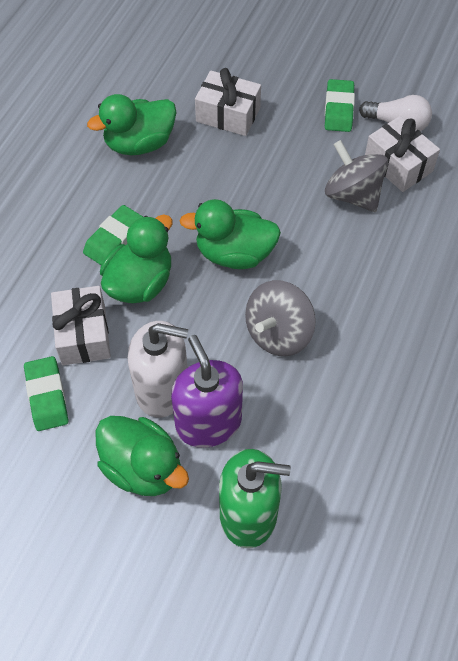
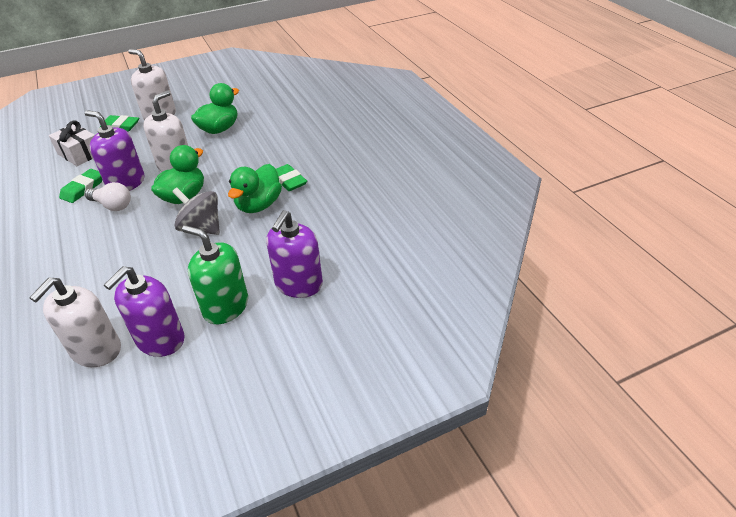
green duck: 4 -> 3
grey spinning top: 2 -> 1
purple soap dispenser: 1 -> 3
white gift: 3 -> 1
white soap dispenser: 1 -> 3

